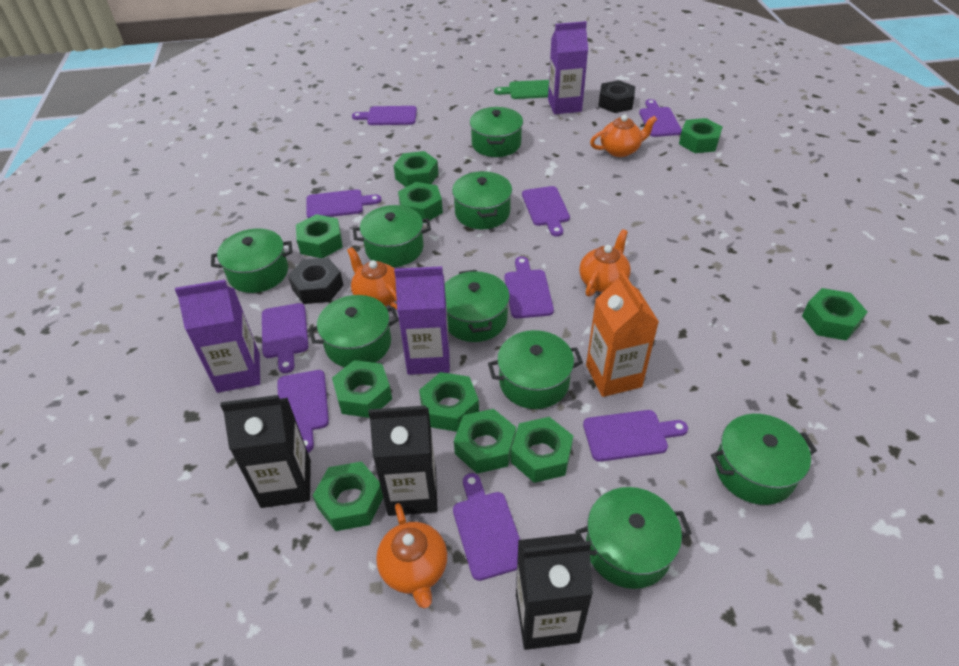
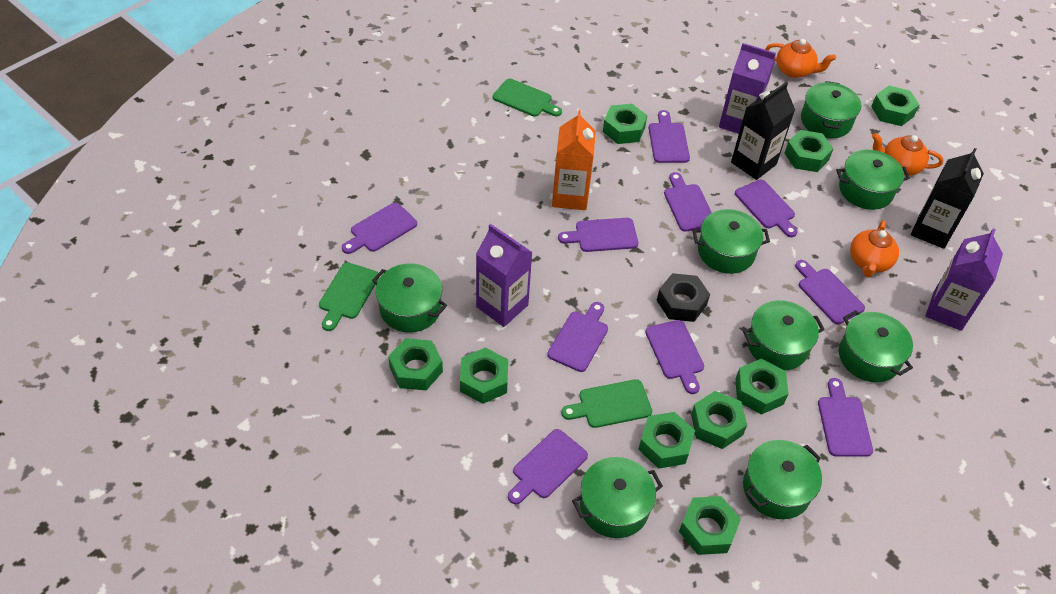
black carton: 3 -> 2
black nut: 2 -> 1
green cutting board: 1 -> 3
green nut: 10 -> 9
green pot: 9 -> 8
orange teapot: 4 -> 3
purple cutting board: 9 -> 10

